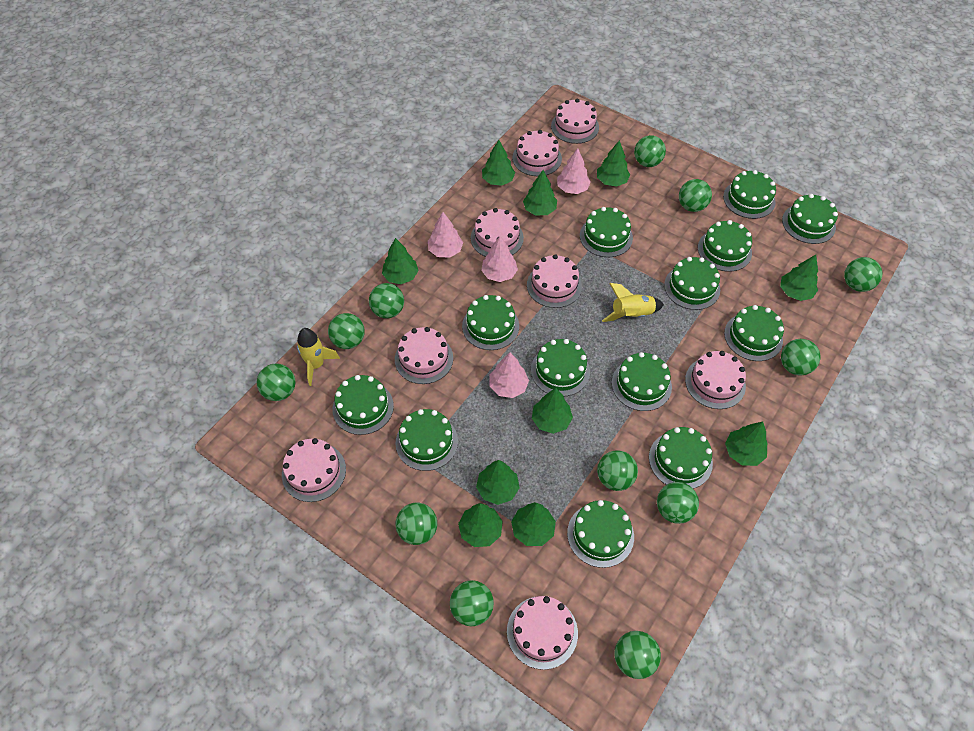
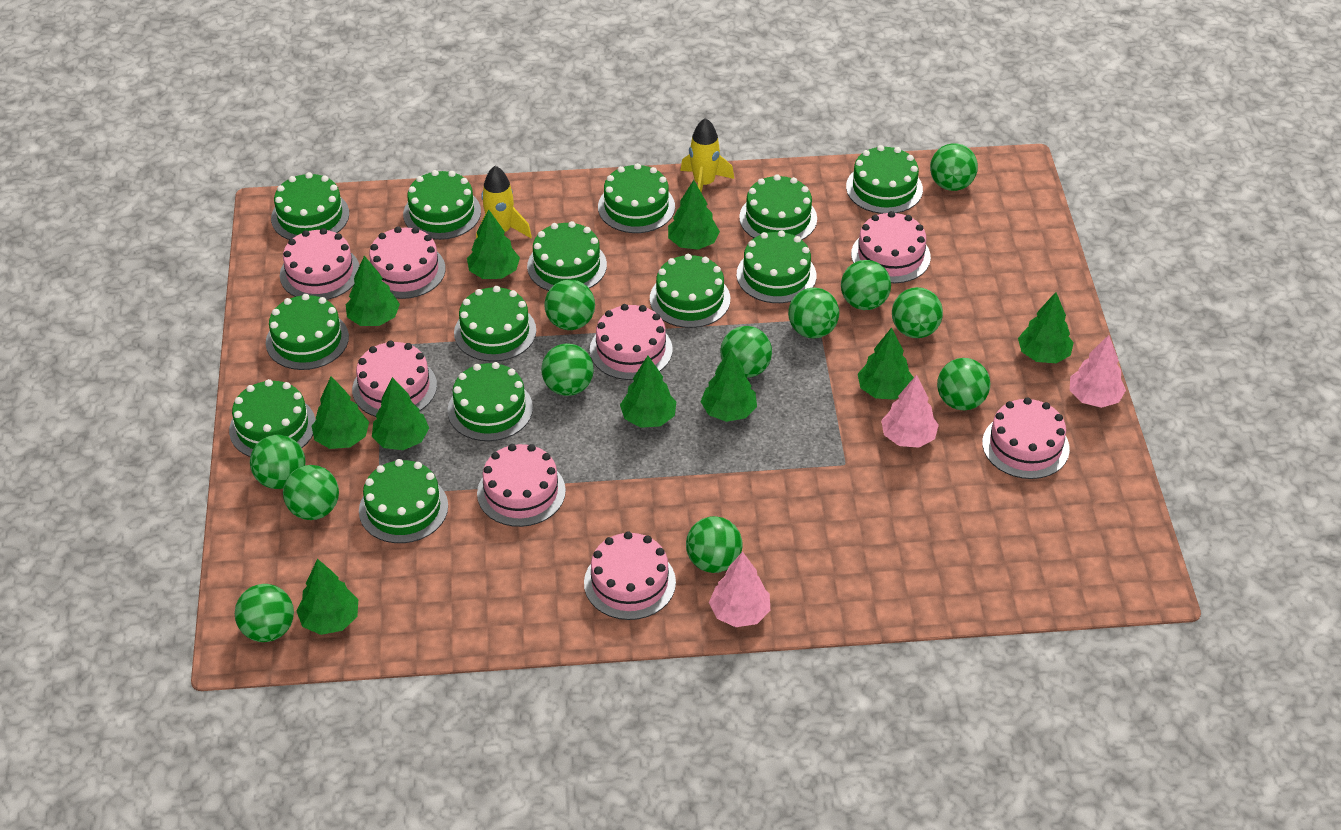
pink tree: 4 -> 3

